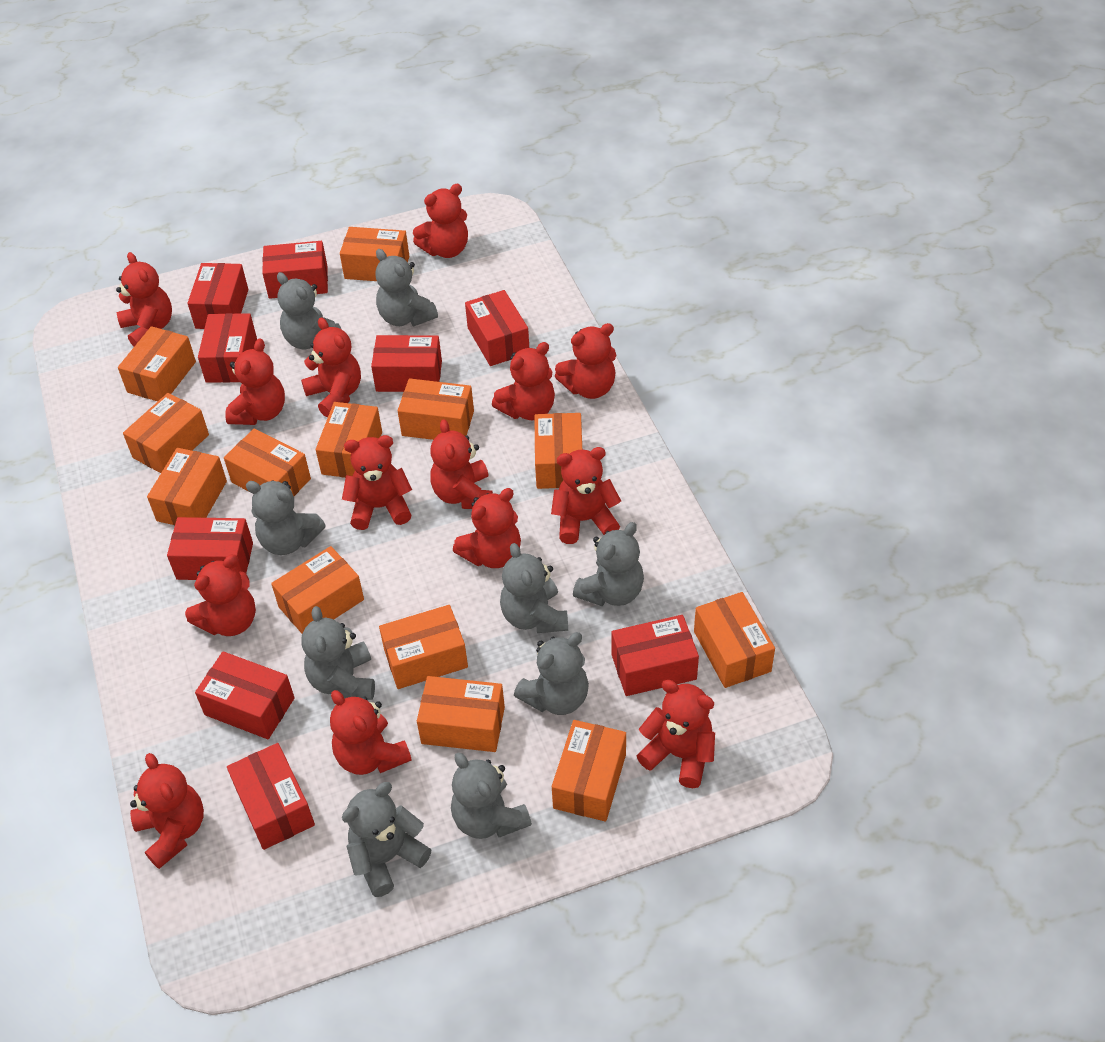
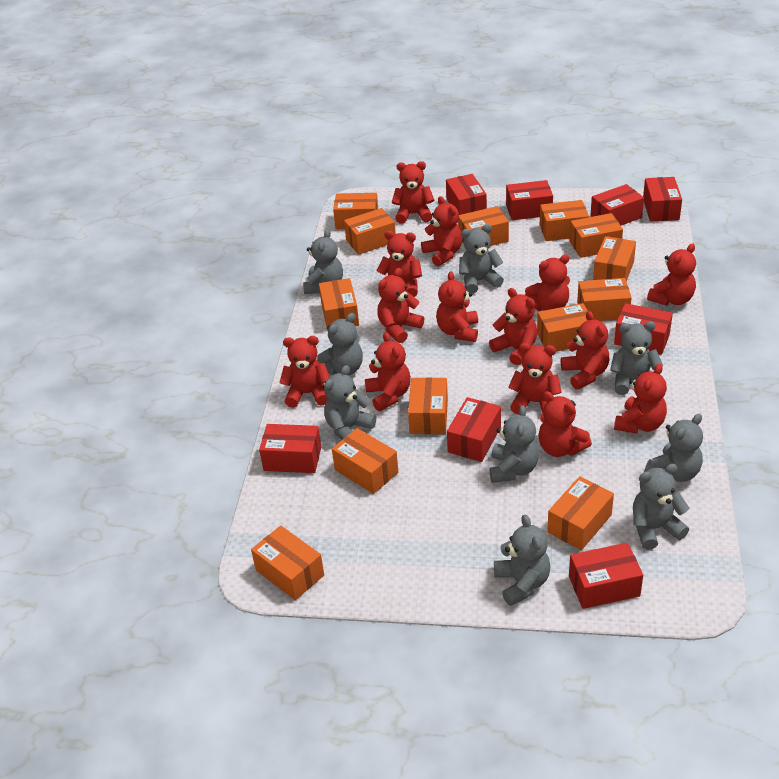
red box: 9 -> 8

